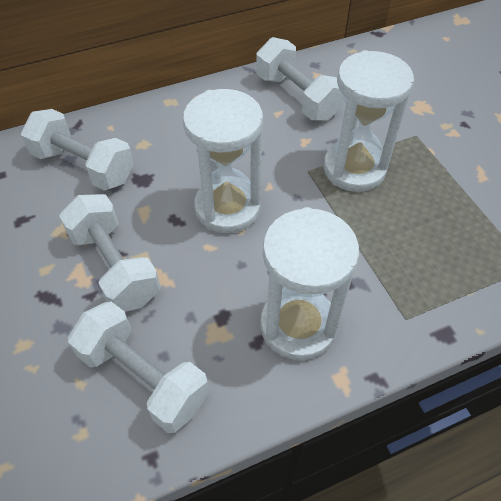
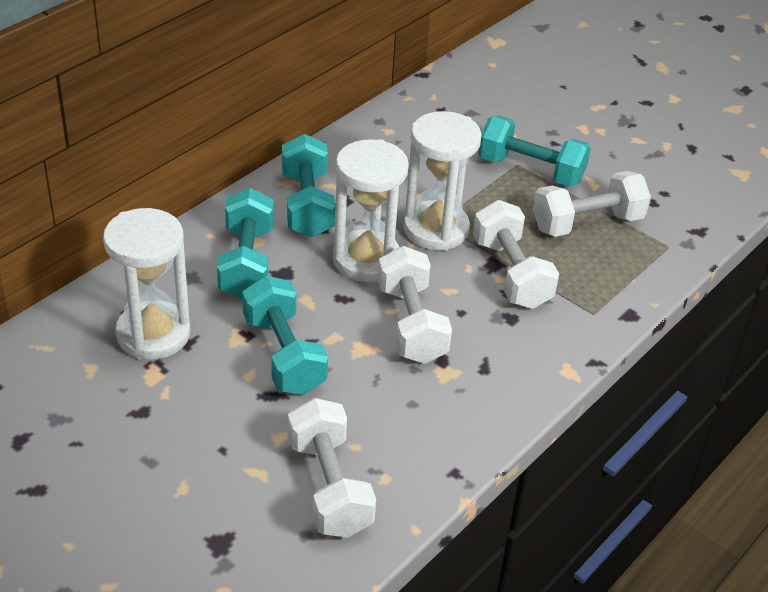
turquoise dumbbell: 0 -> 4

